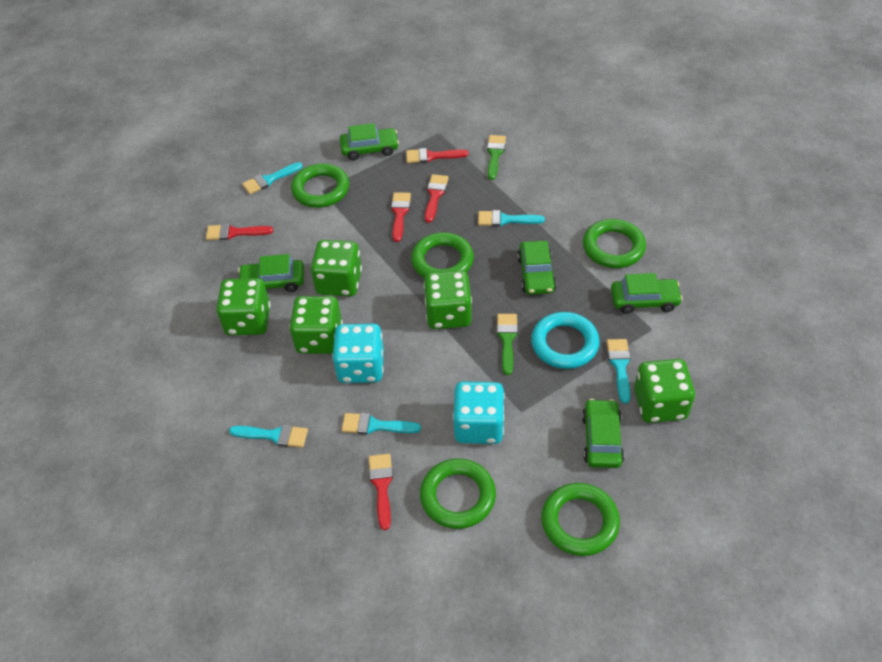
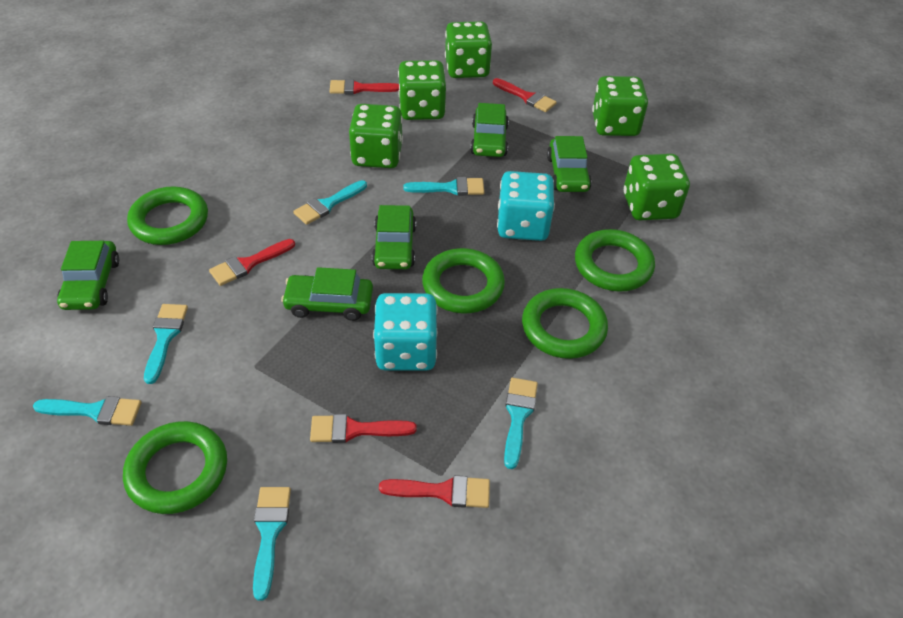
green brush: 2 -> 0
turquoise brush: 5 -> 6
turquoise ring: 1 -> 0

